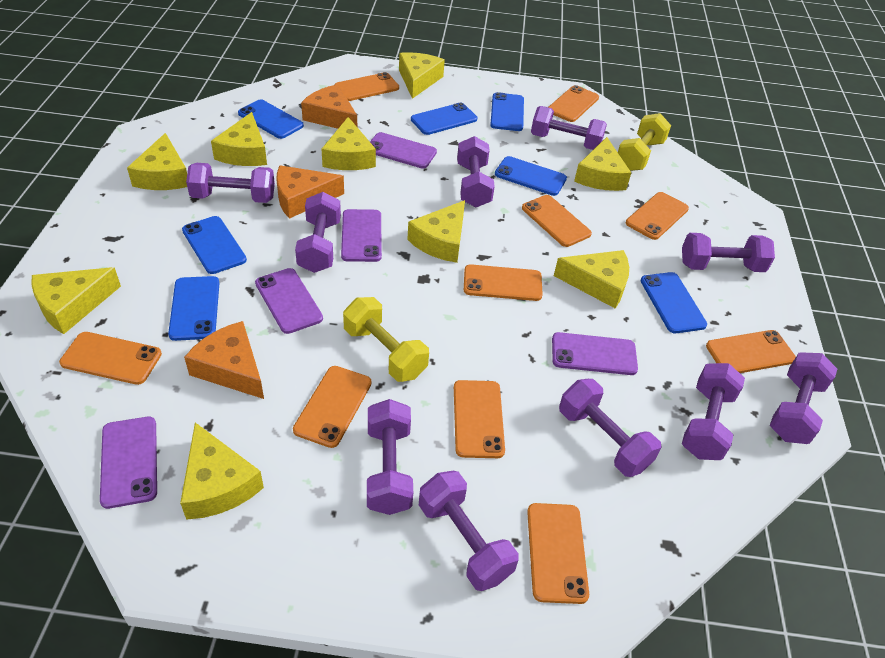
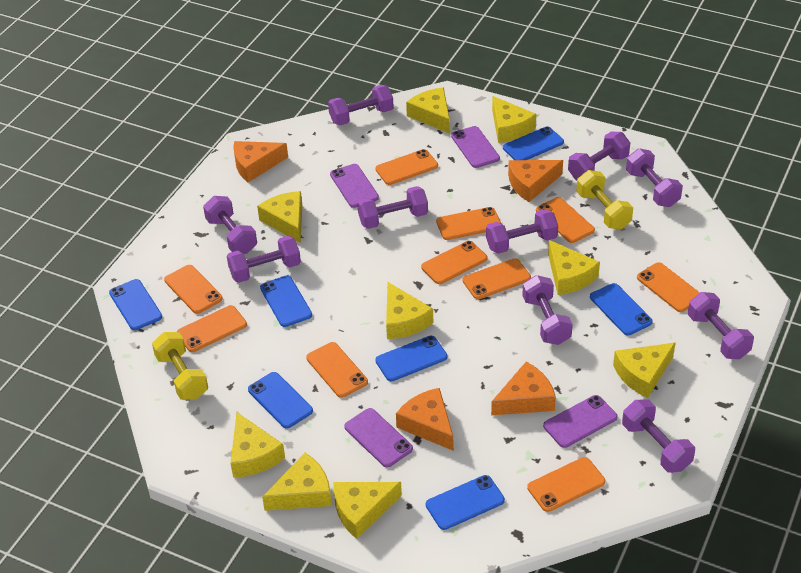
orange cheese: 3 -> 4
purple phone: 5 -> 4

